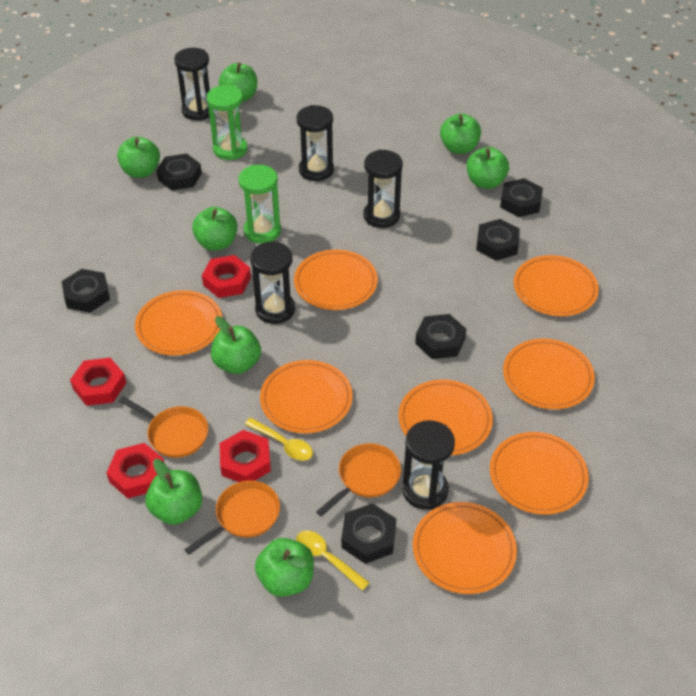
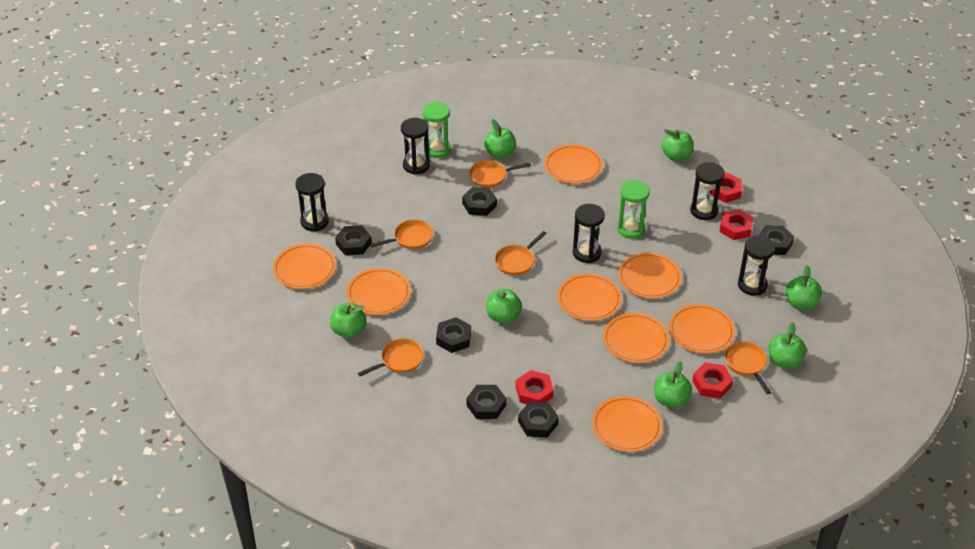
green apple: 8 -> 7
orange pan: 3 -> 5
yellow spoon: 2 -> 0

